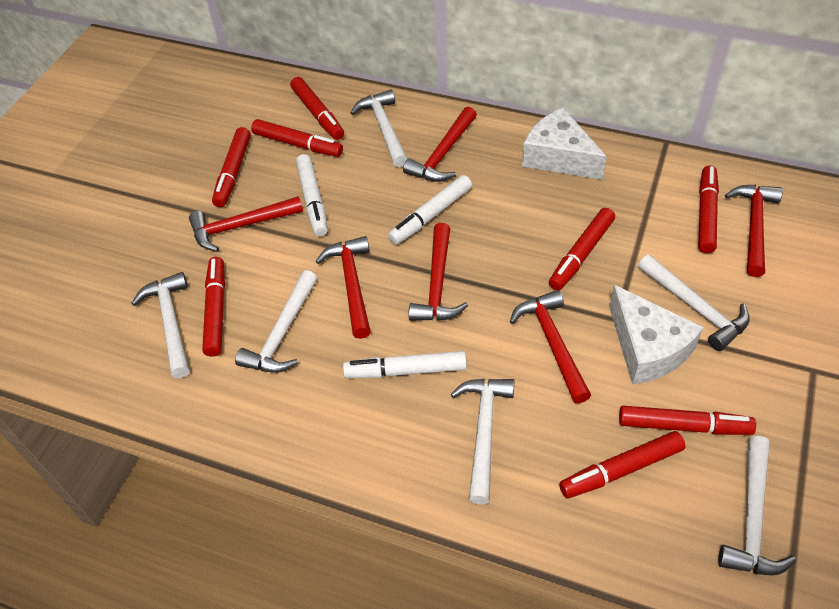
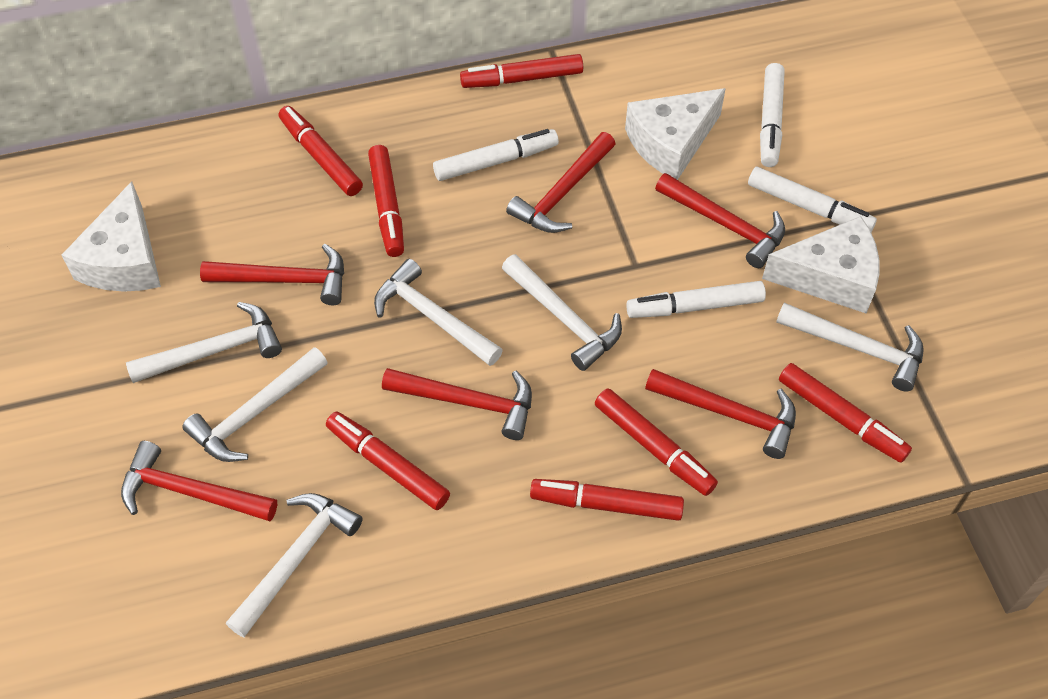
red marker: 8 -> 7
white cheese: 2 -> 3
white marker: 3 -> 4

